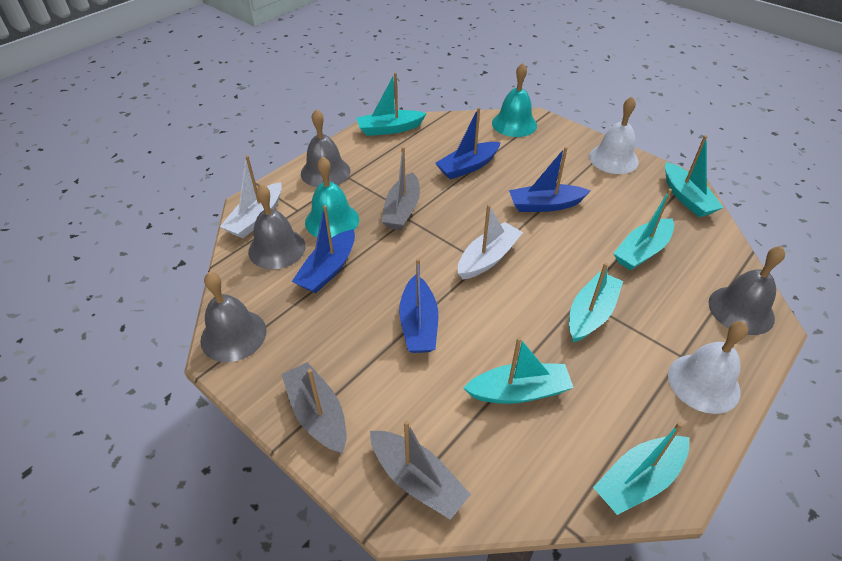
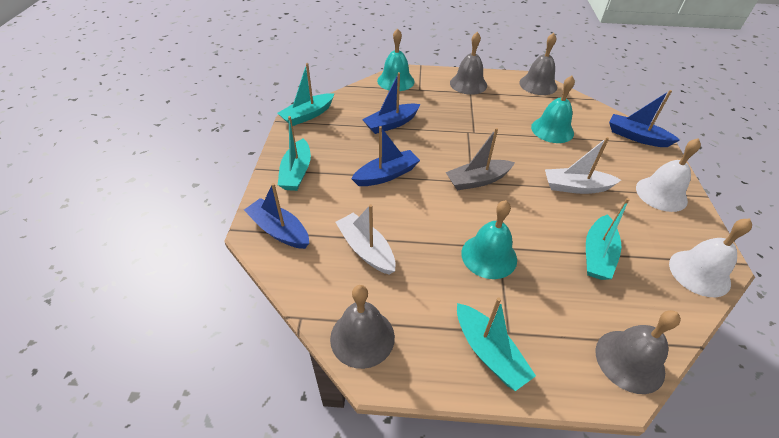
grey boat: 3 -> 1
turquoise bell: 2 -> 3
turquoise boat: 6 -> 4

